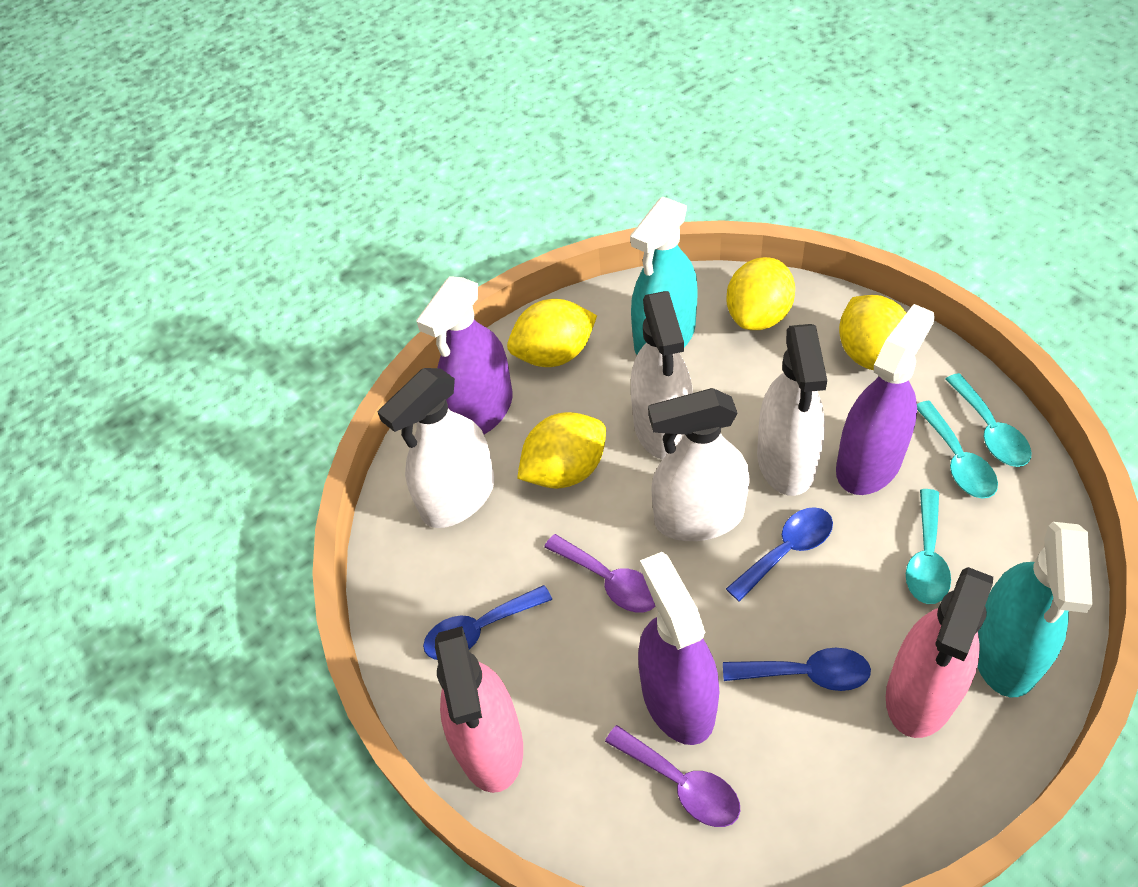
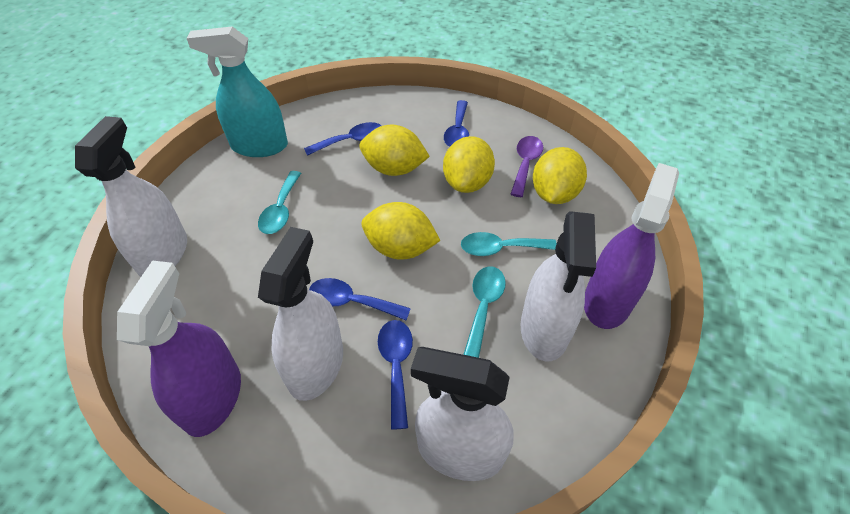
blue spoon: 3 -> 4
pink spray bottle: 2 -> 0
purple spoon: 2 -> 1
purple spray bottle: 3 -> 2
turquoise spray bottle: 2 -> 1

